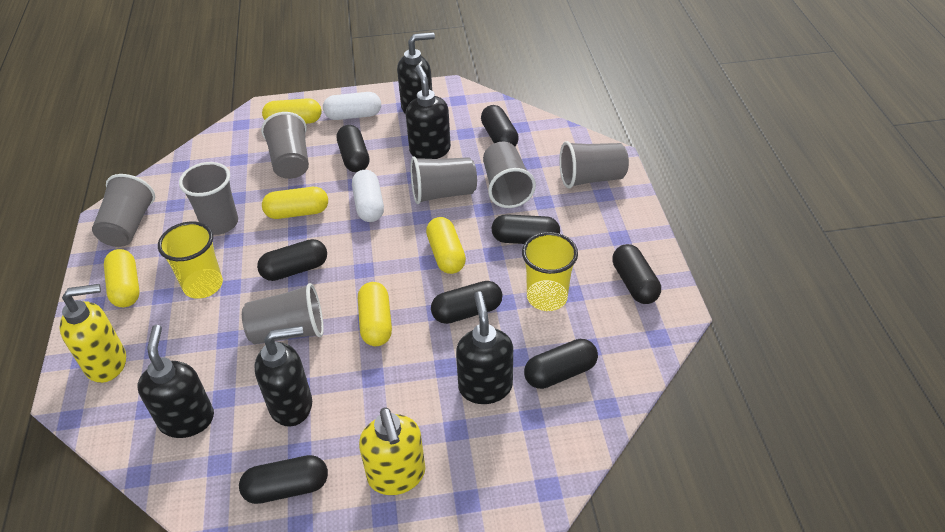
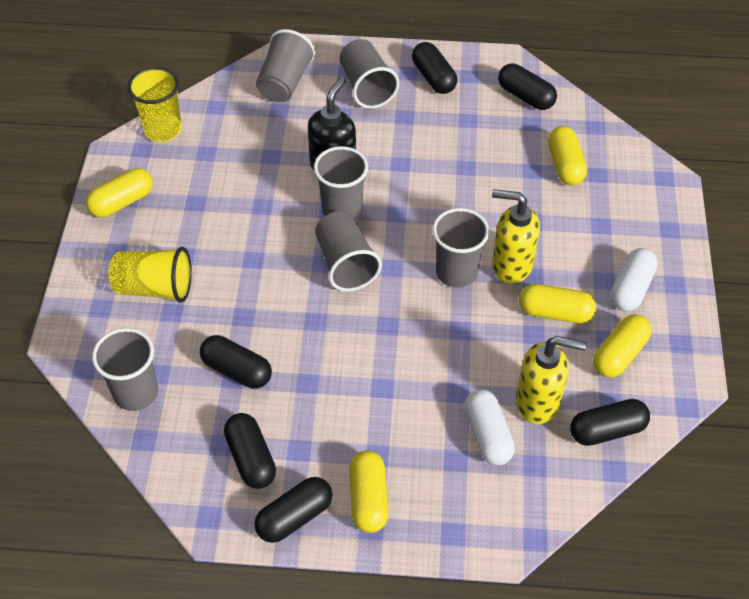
black capsule: 8 -> 6
black soap dispenser: 5 -> 1
grey cup: 7 -> 6

